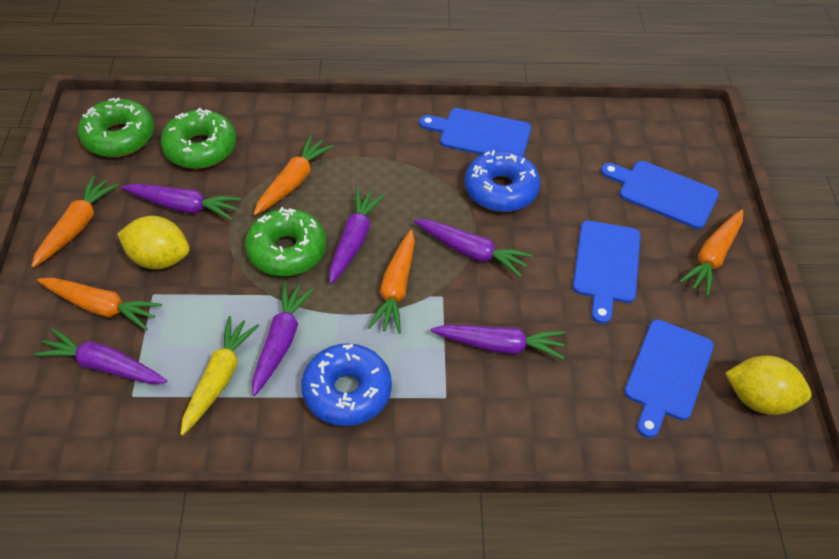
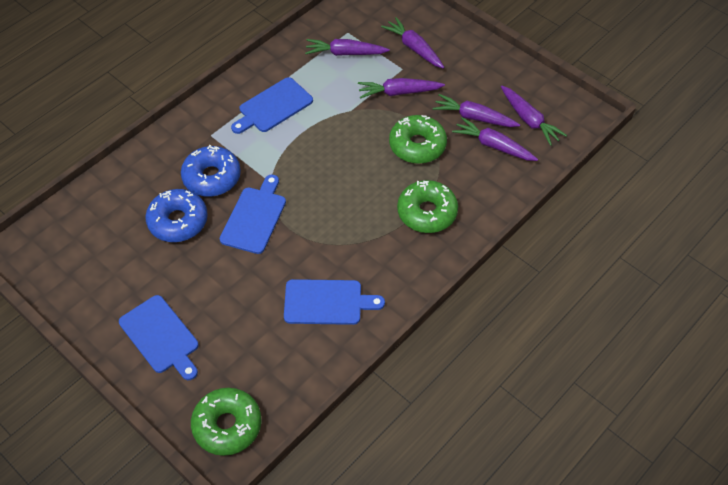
orange carrot: 5 -> 0
yellow carrot: 1 -> 0
yellow lemon: 2 -> 0

